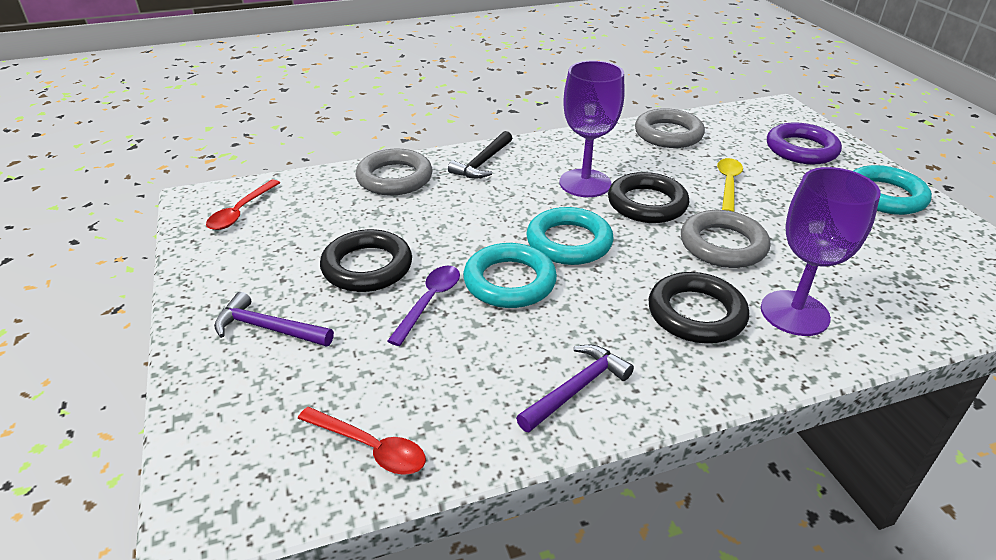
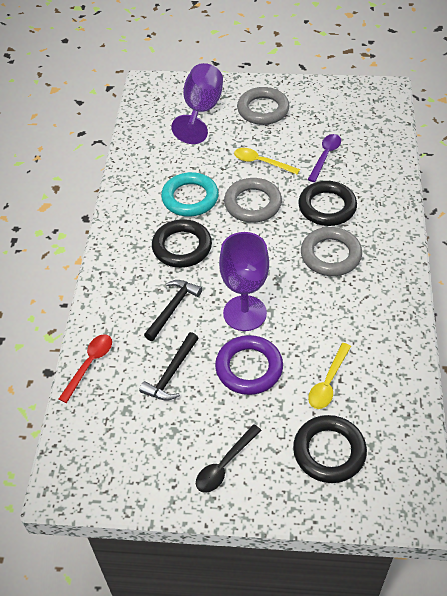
black hammer: 1 -> 2
black spoon: 0 -> 1
purple hammer: 2 -> 0
red spoon: 2 -> 1
turquoise ring: 3 -> 1
yellow spoon: 1 -> 2

